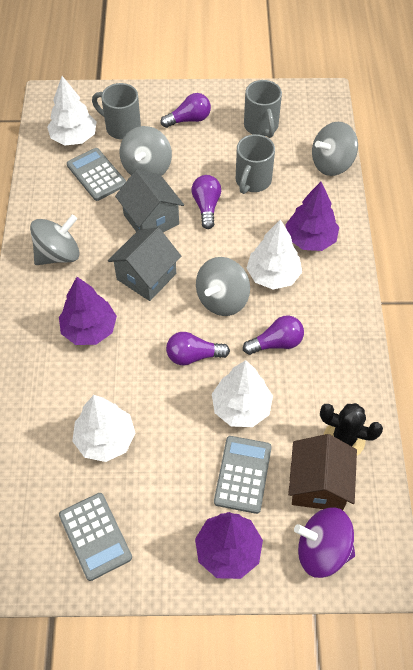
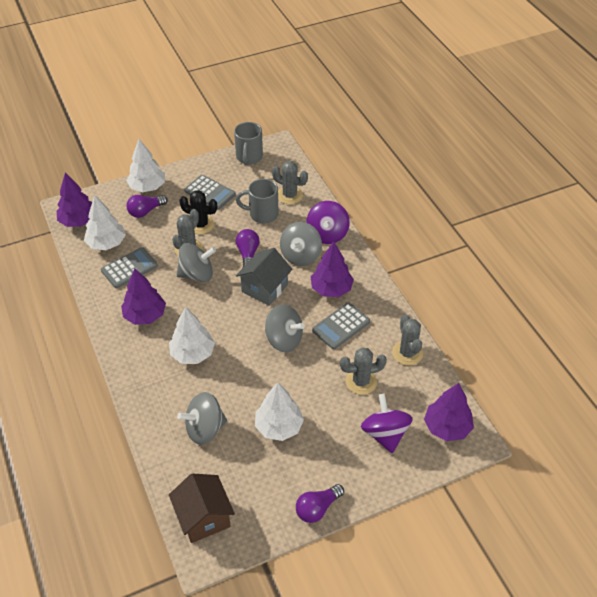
grey cactus: 0 -> 4
grey house: 2 -> 1
grey mug: 3 -> 2
purple light bulb: 4 -> 3
purple spinning top: 1 -> 2
purple tree: 3 -> 4

